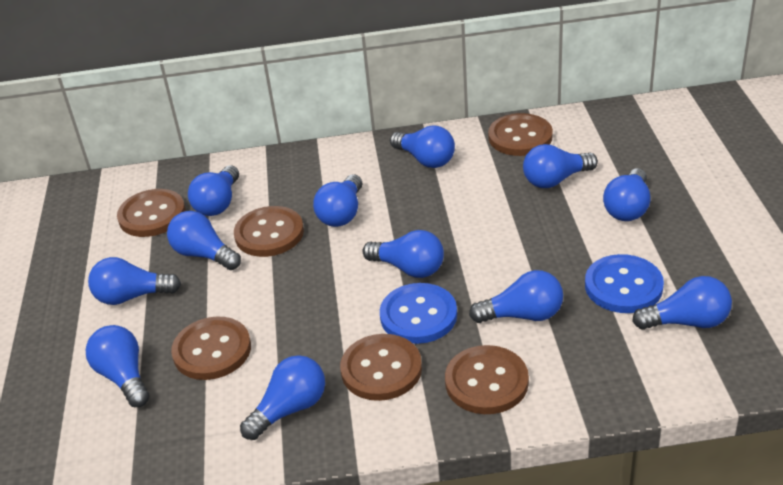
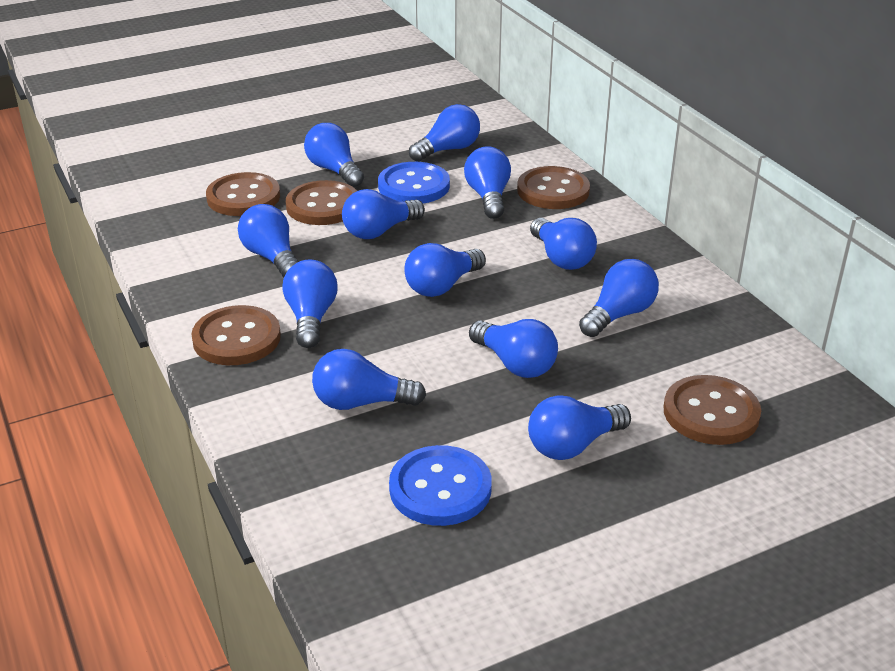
brown button: 6 -> 5

